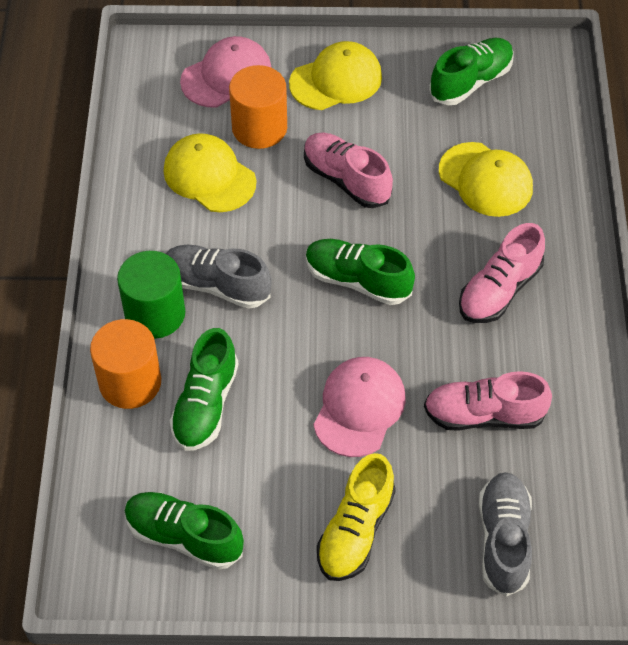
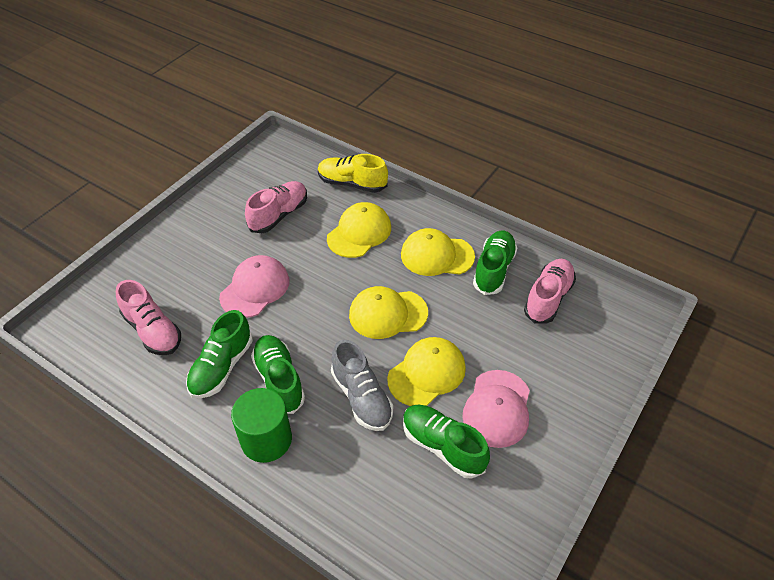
grey shoe: 2 -> 1
orange cylinder: 2 -> 0
yellow cap: 3 -> 4

